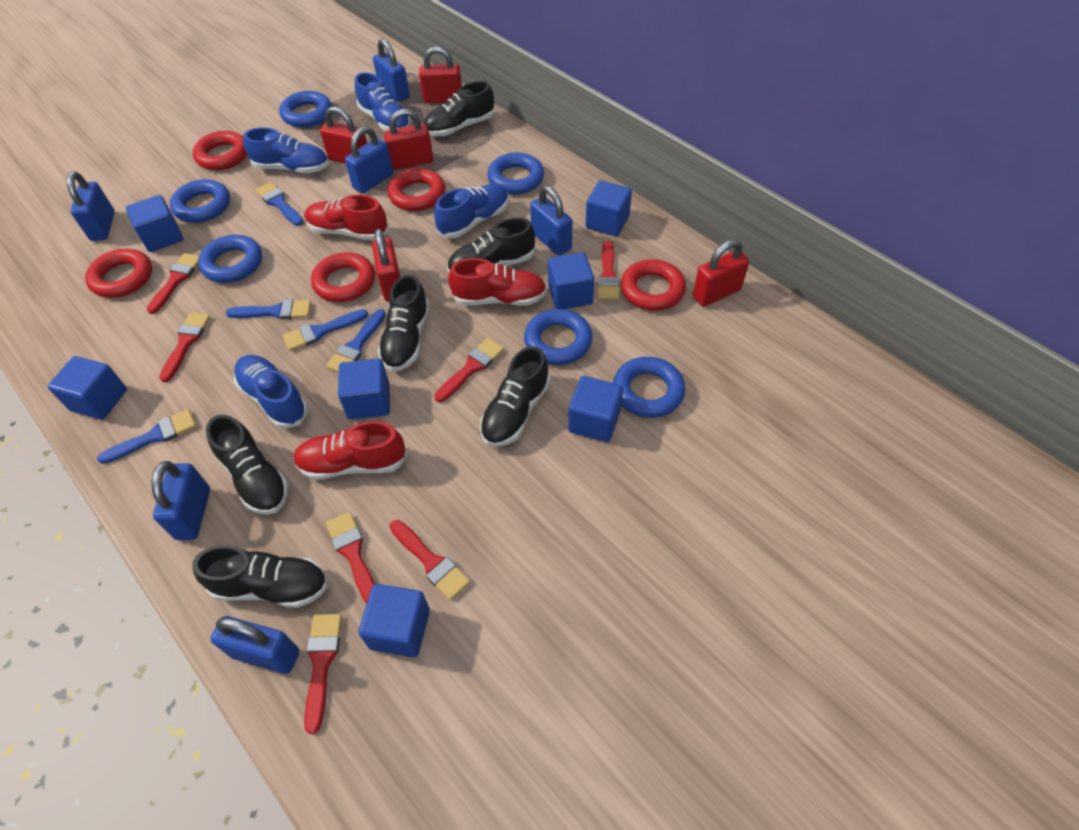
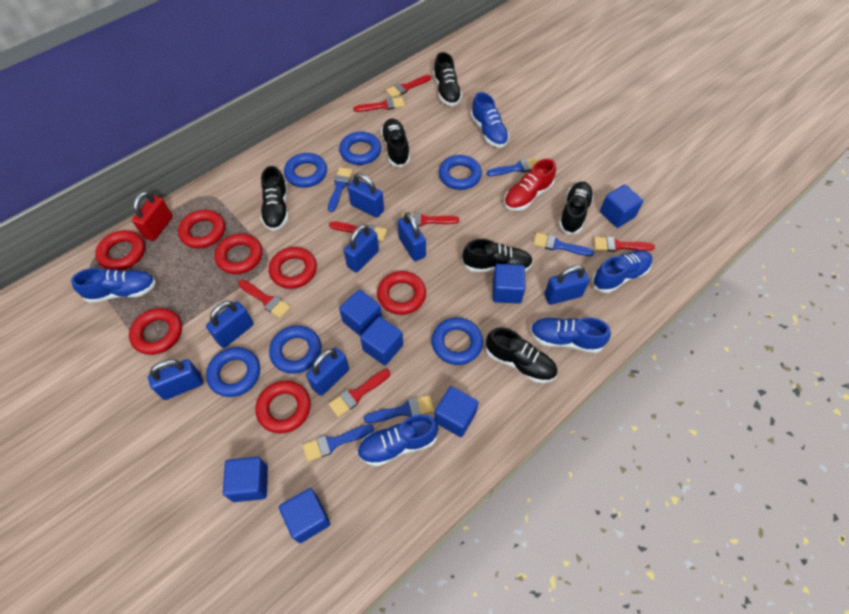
blue padlock: 6 -> 7
blue shoe: 4 -> 5
red padlock: 5 -> 1
red ring: 5 -> 7
red shoe: 3 -> 1

